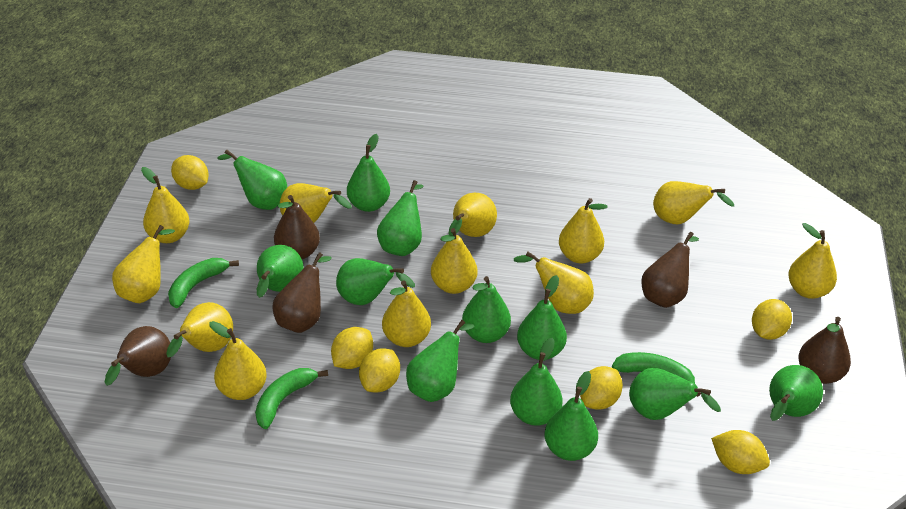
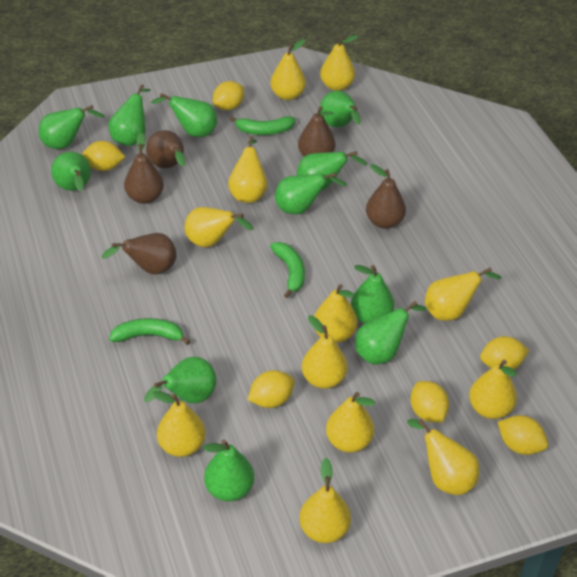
green pear: 12 -> 11

